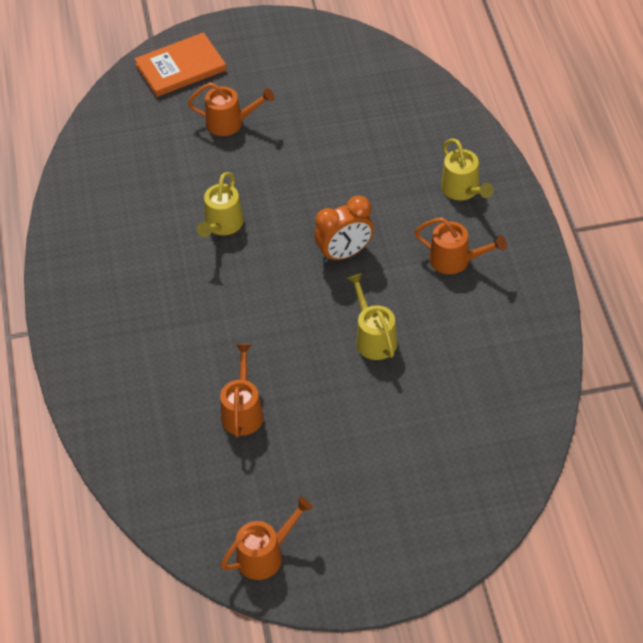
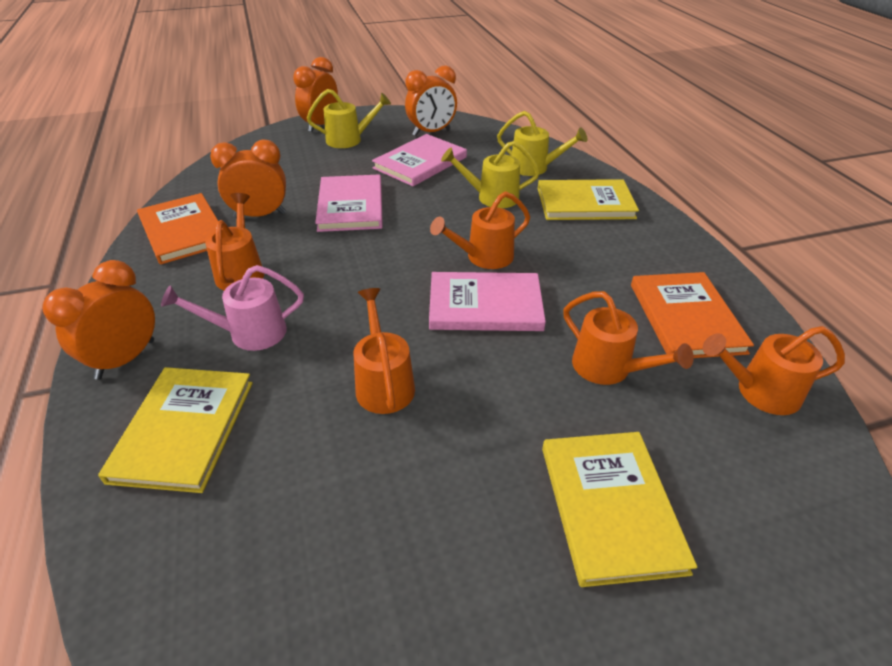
orange book: 1 -> 2
orange clock: 1 -> 4
orange watering can: 4 -> 5
pink book: 0 -> 3
pink watering can: 0 -> 1
yellow book: 0 -> 3

